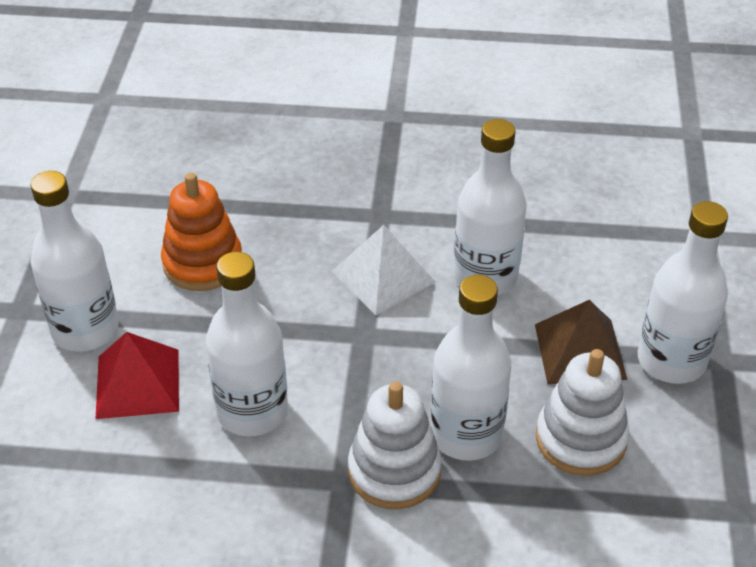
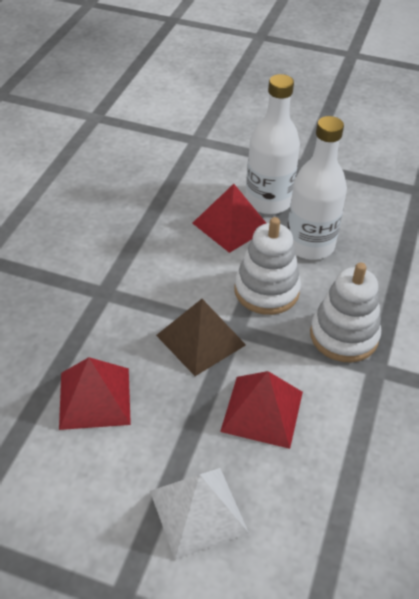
orange stacking toy: 1 -> 0
red pyramid: 1 -> 3
white bottle: 5 -> 2

